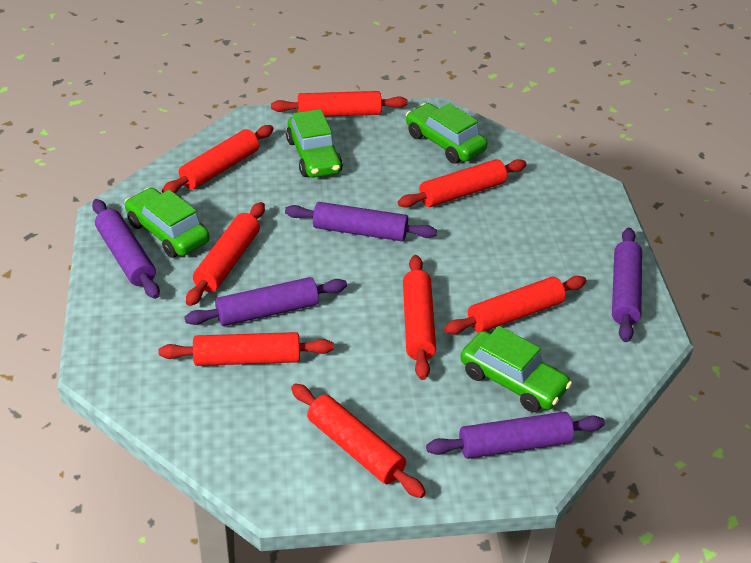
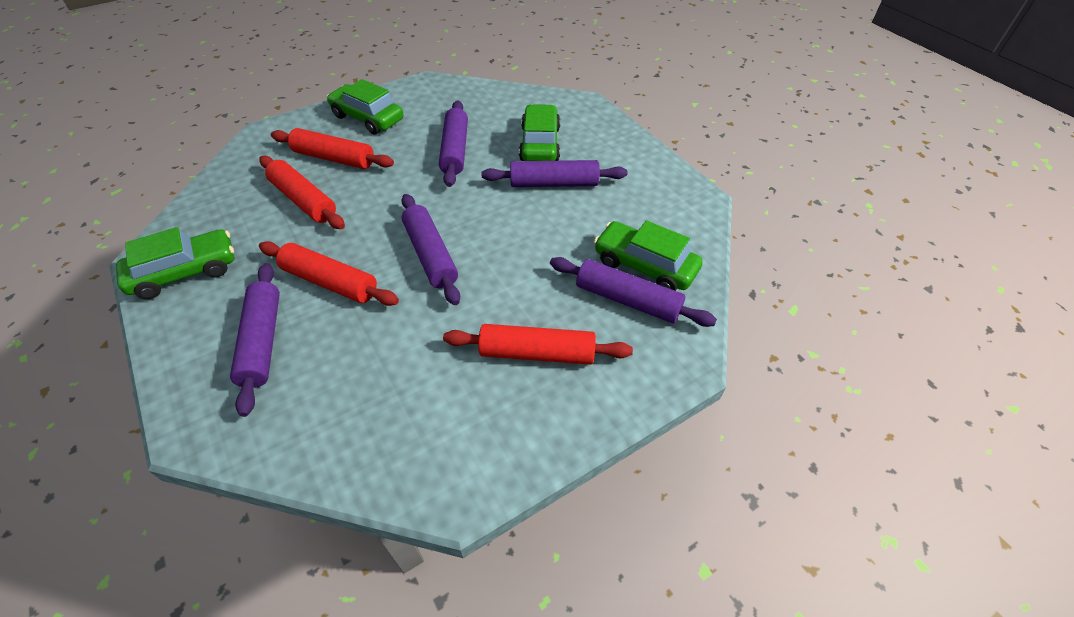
red rolling pin: 8 -> 4

